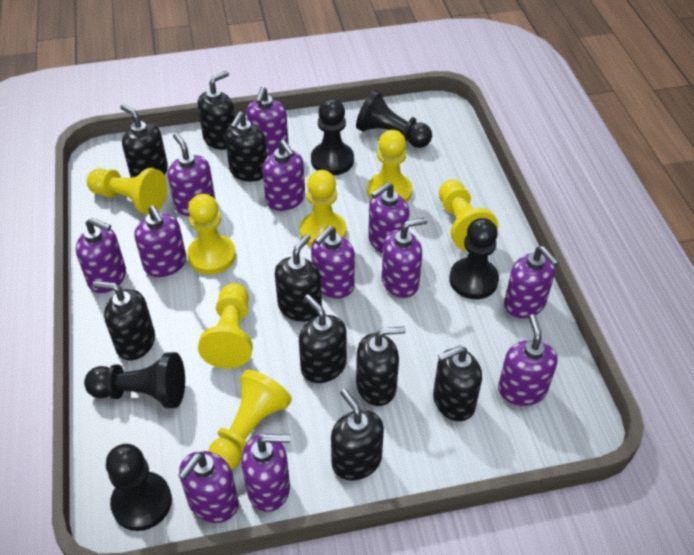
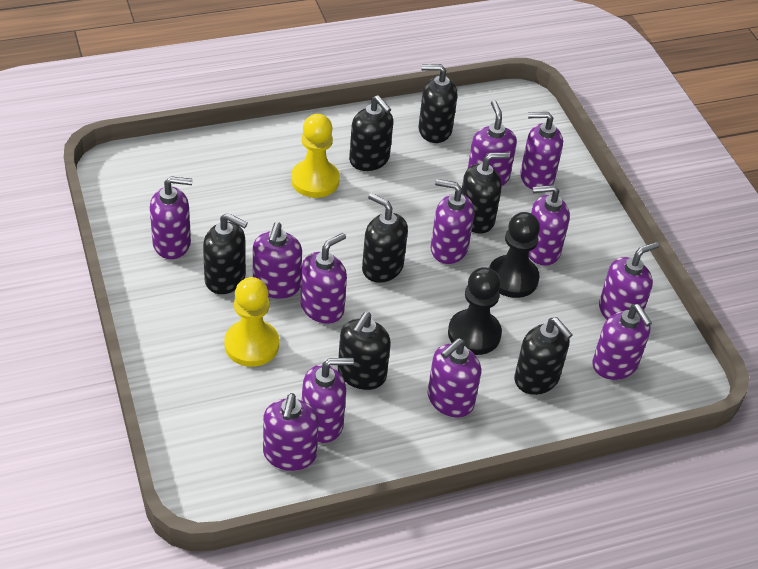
black pawn: 5 -> 2
black soap dispenser: 9 -> 7
yellow pawn: 7 -> 2

